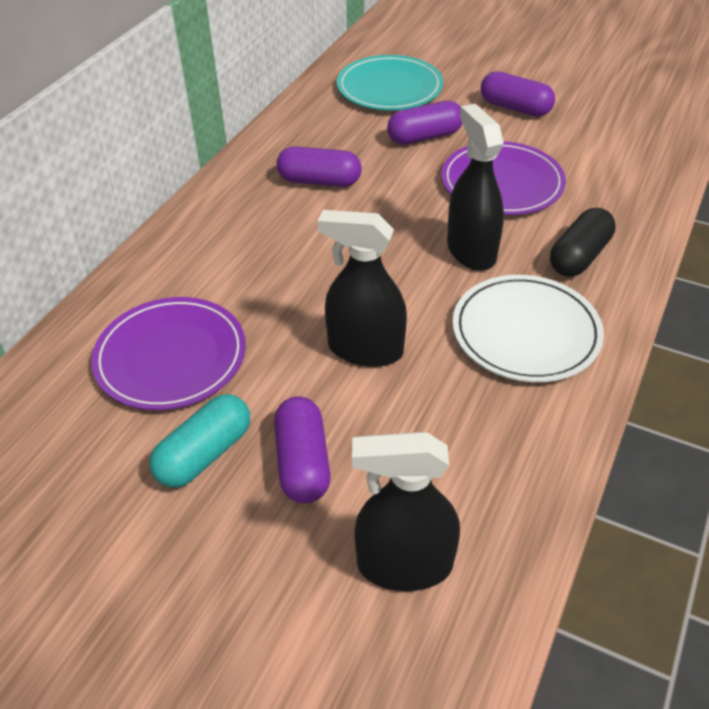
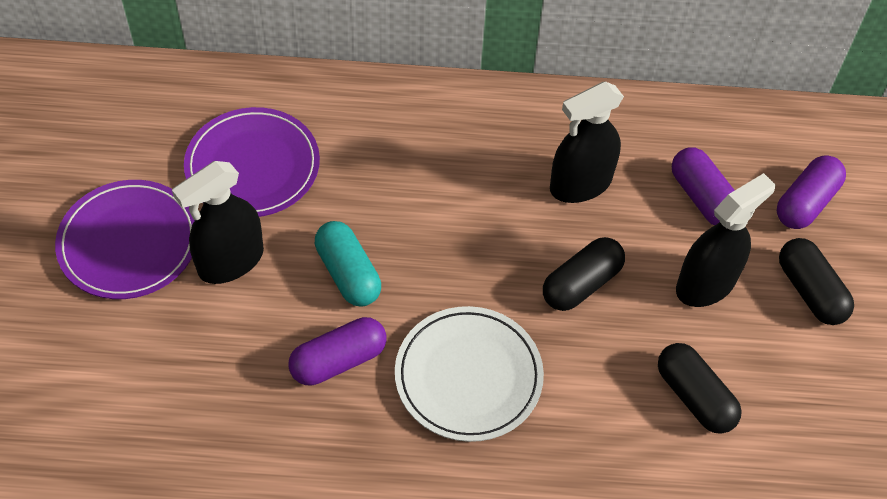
black capsule: 1 -> 3
purple capsule: 4 -> 3
turquoise plate: 1 -> 0

